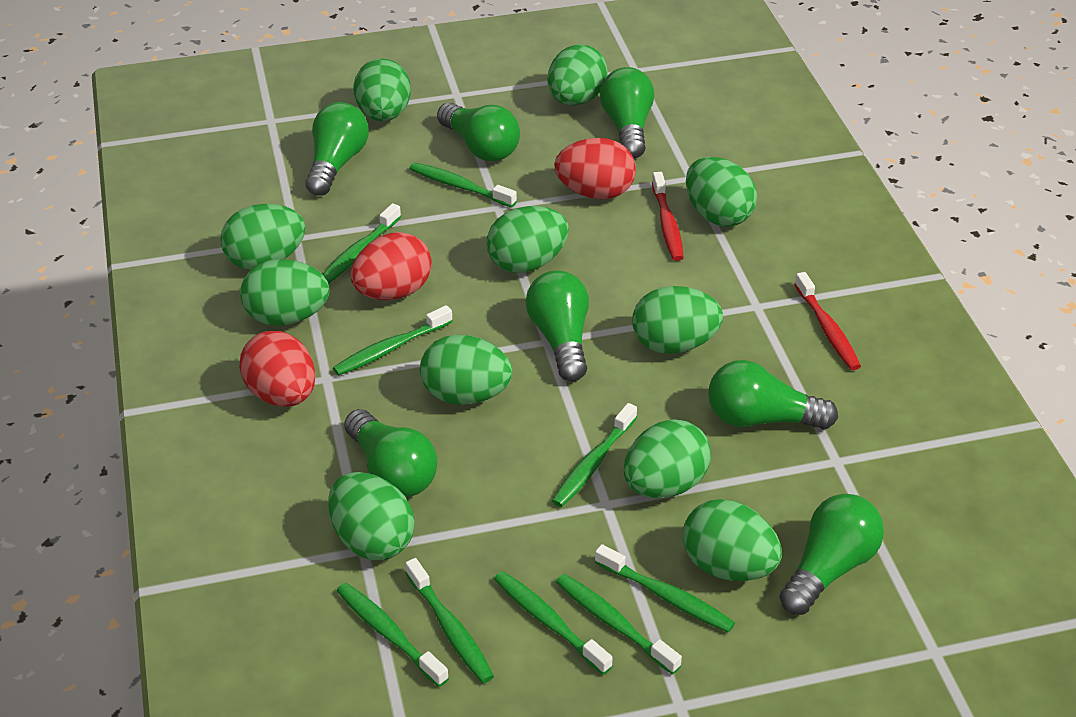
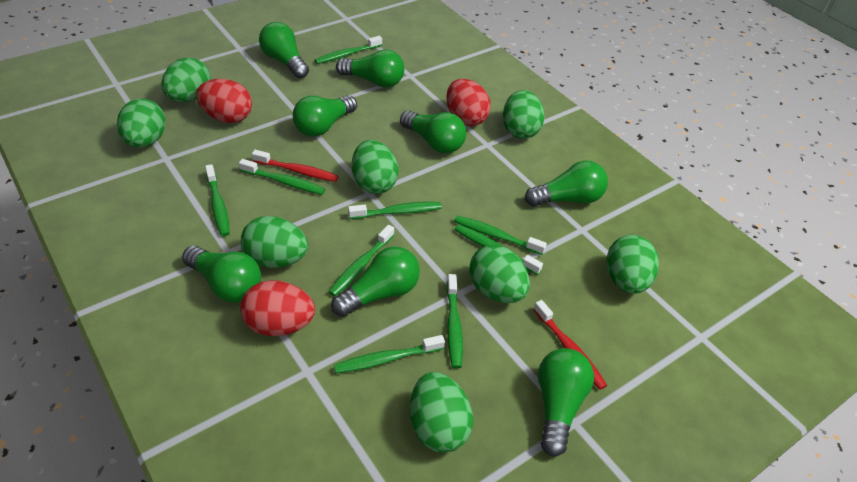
green egg: 11 -> 8
green light bulb: 7 -> 8

